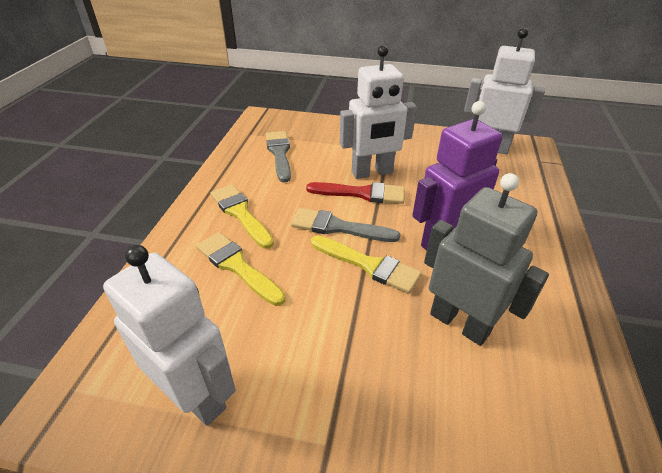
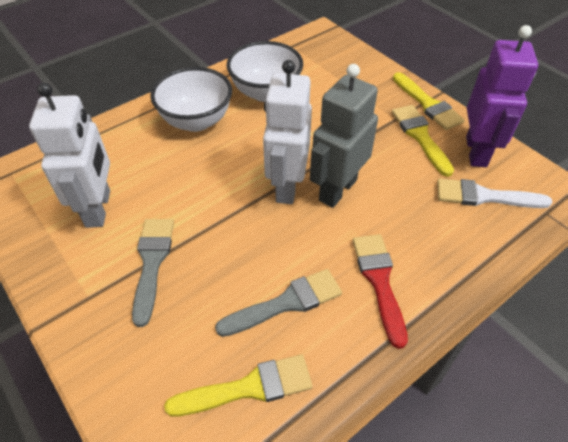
white bowl: 0 -> 2
white brush: 0 -> 1
white robot: 3 -> 2

